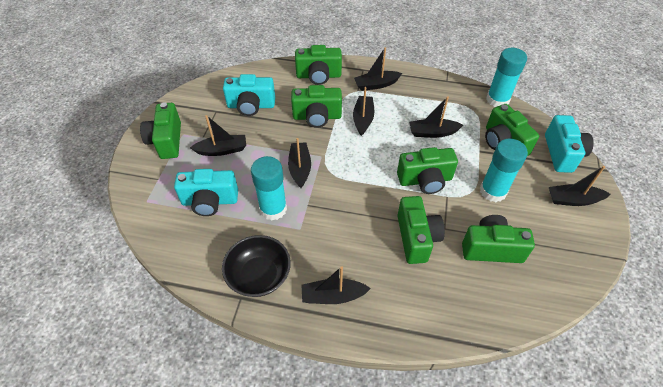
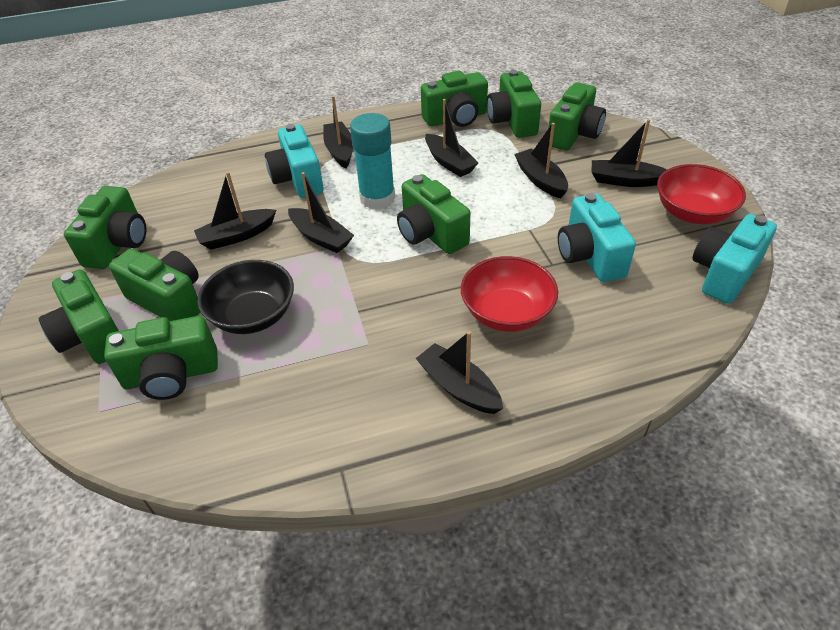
green camera: 7 -> 8
red bowl: 0 -> 2
turquoise glue stick: 3 -> 1

